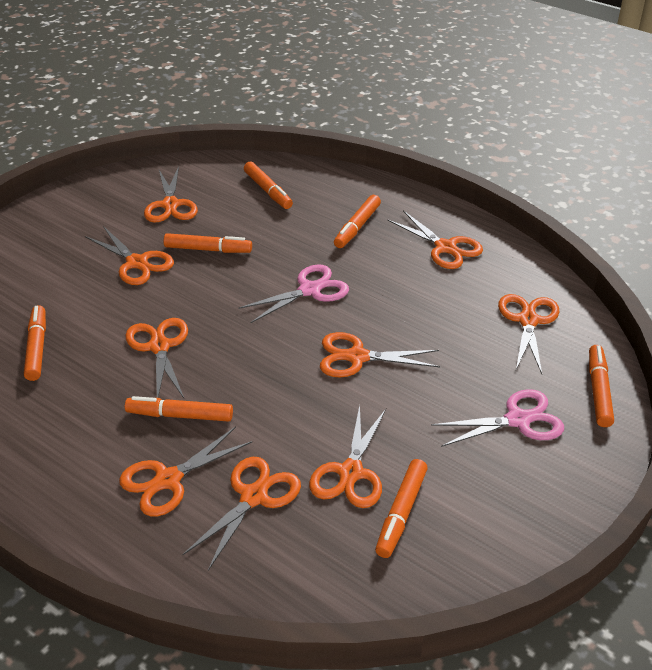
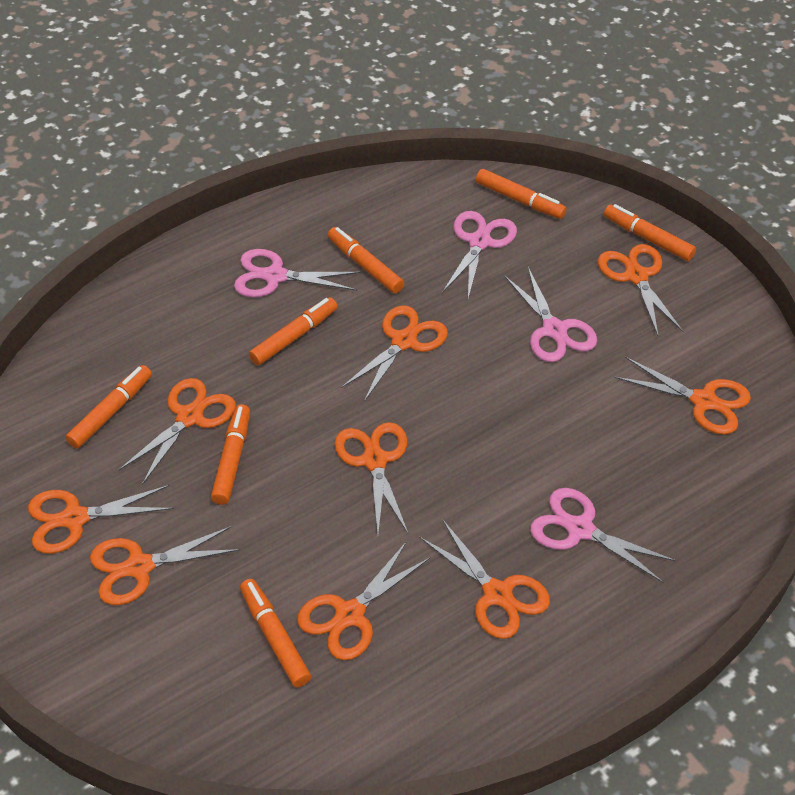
pink scissors: 2 -> 4

